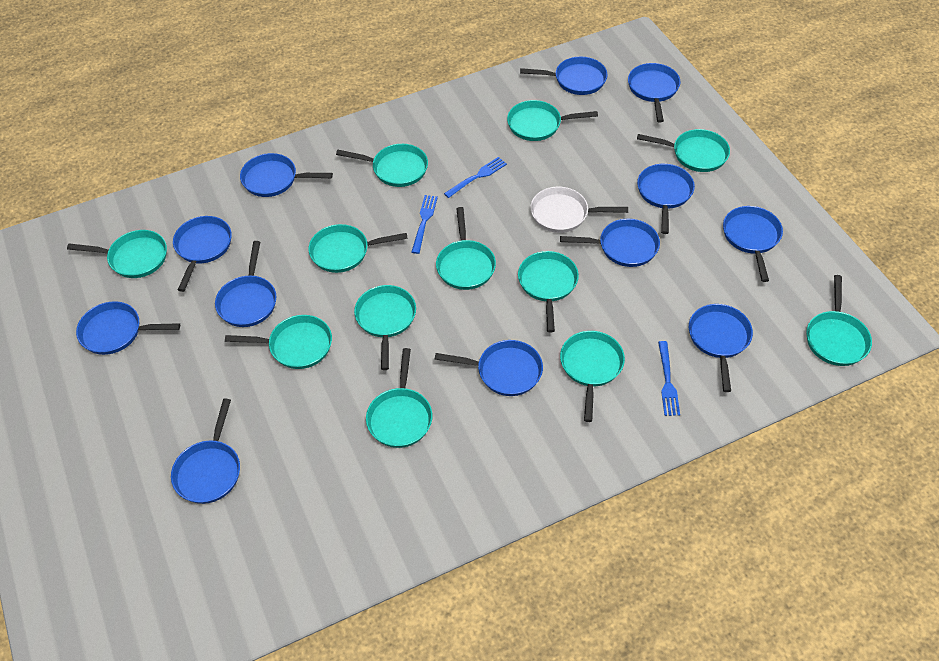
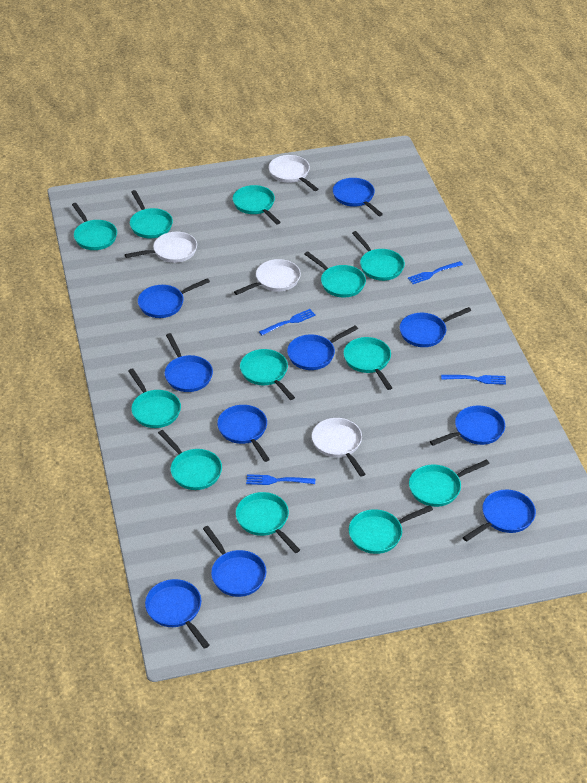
blue fork: 3 -> 4
blue pan: 12 -> 10
white pan: 1 -> 4

